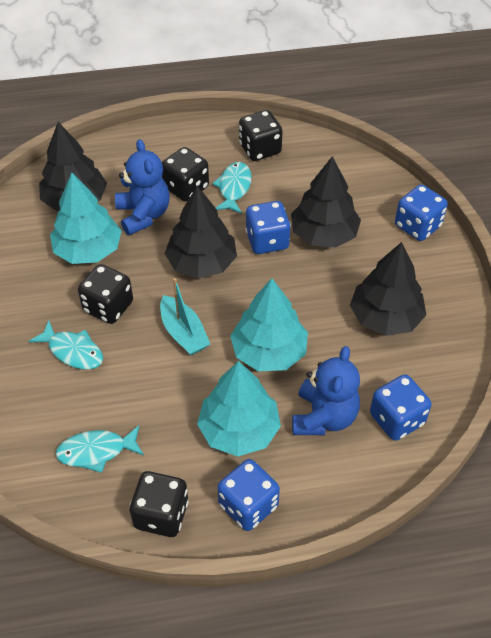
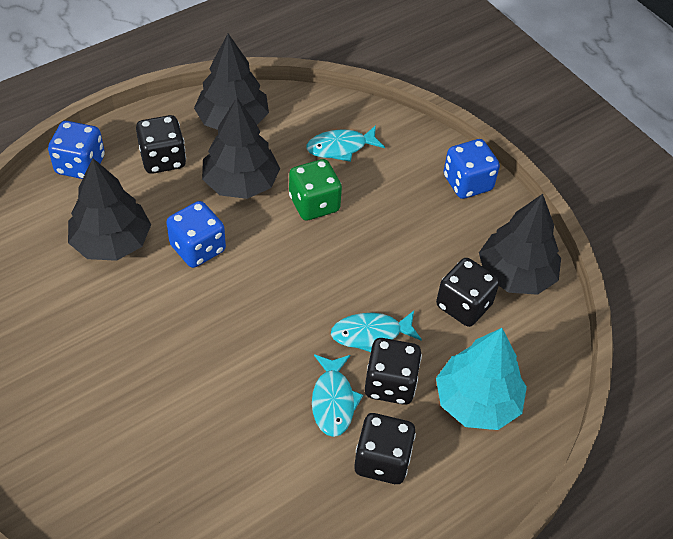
blue dice: 4 -> 3
blue teddy bear: 2 -> 0
green dice: 0 -> 1
turquoise boat: 1 -> 0
turquoise tree: 3 -> 1

